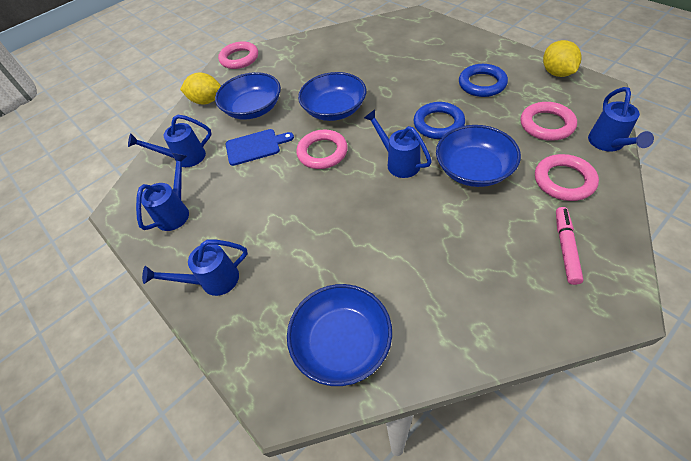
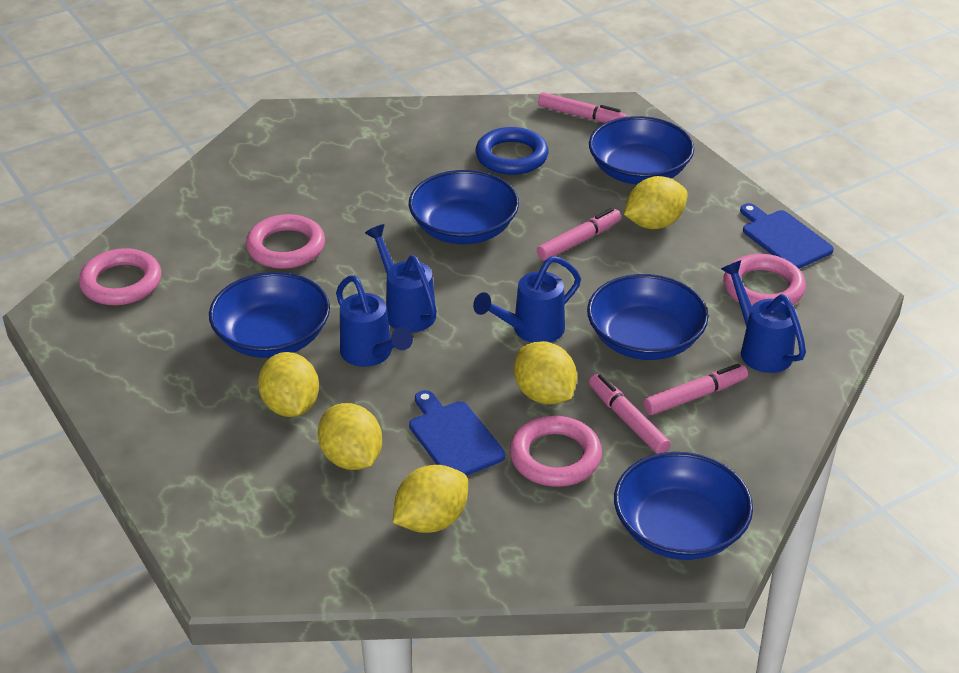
blue bowl: 4 -> 5
blue cutting board: 1 -> 2
blue ring: 2 -> 1
blue watering can: 5 -> 4
pink marker: 1 -> 4
yellow lemon: 2 -> 5

